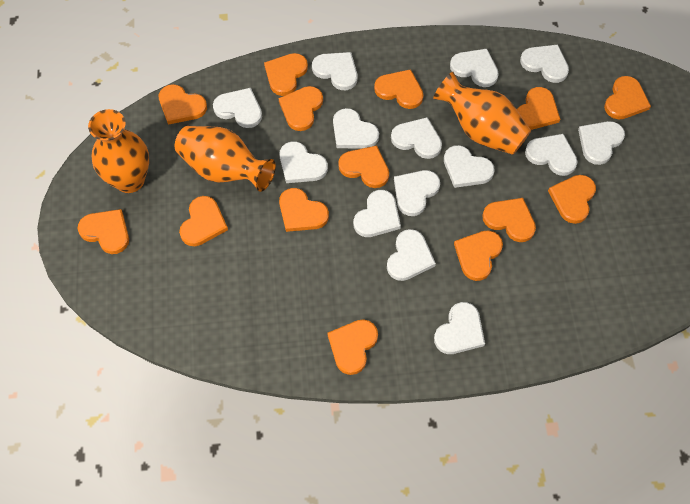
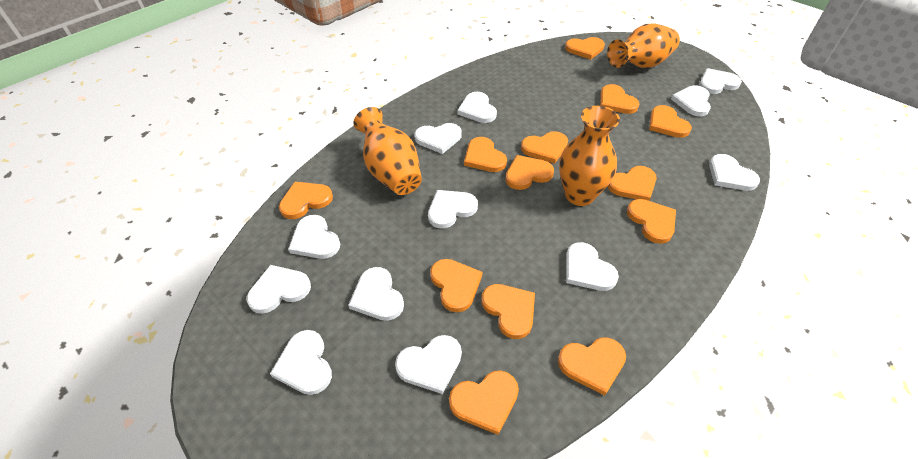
orange heart: 14 -> 13
white heart: 14 -> 12

